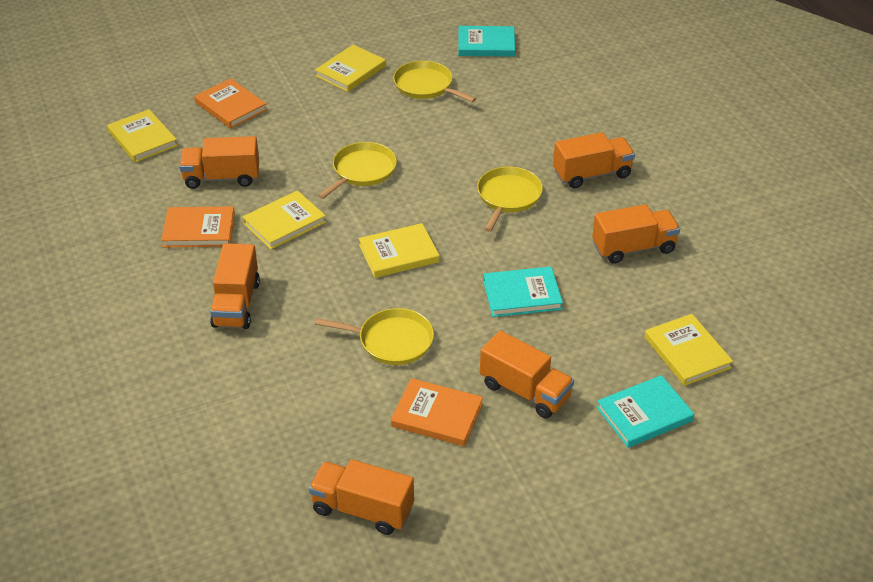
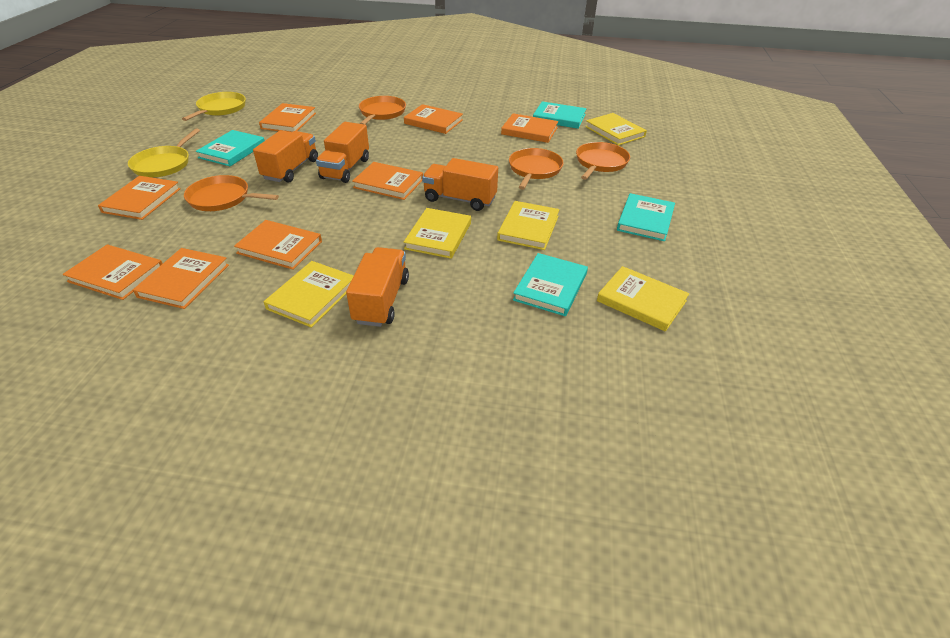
orange book: 3 -> 8
orange pan: 0 -> 4
orange truck: 6 -> 4
turquoise book: 3 -> 4
yellow pan: 4 -> 2

